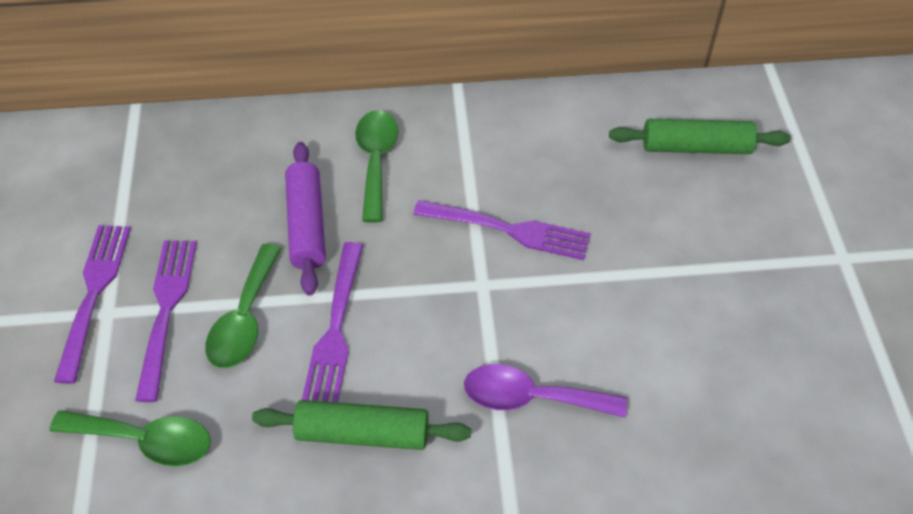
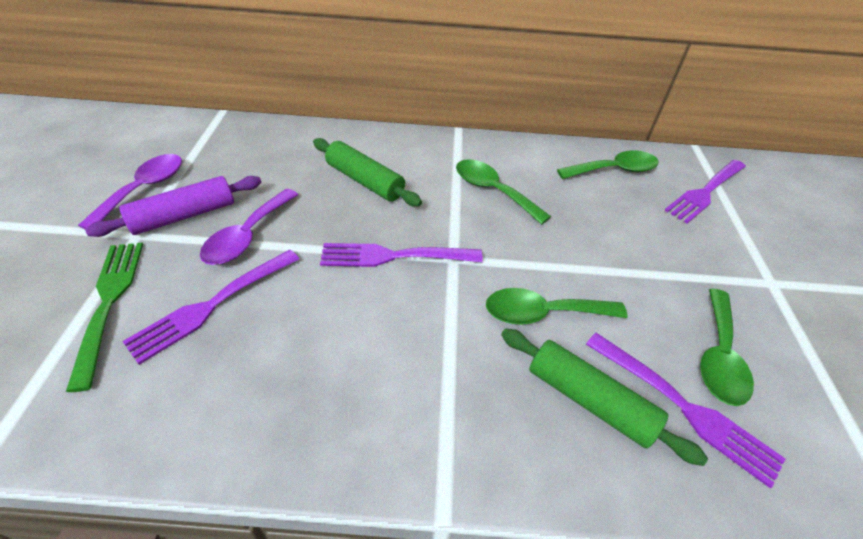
green fork: 0 -> 1
green spoon: 3 -> 4
purple spoon: 1 -> 2

